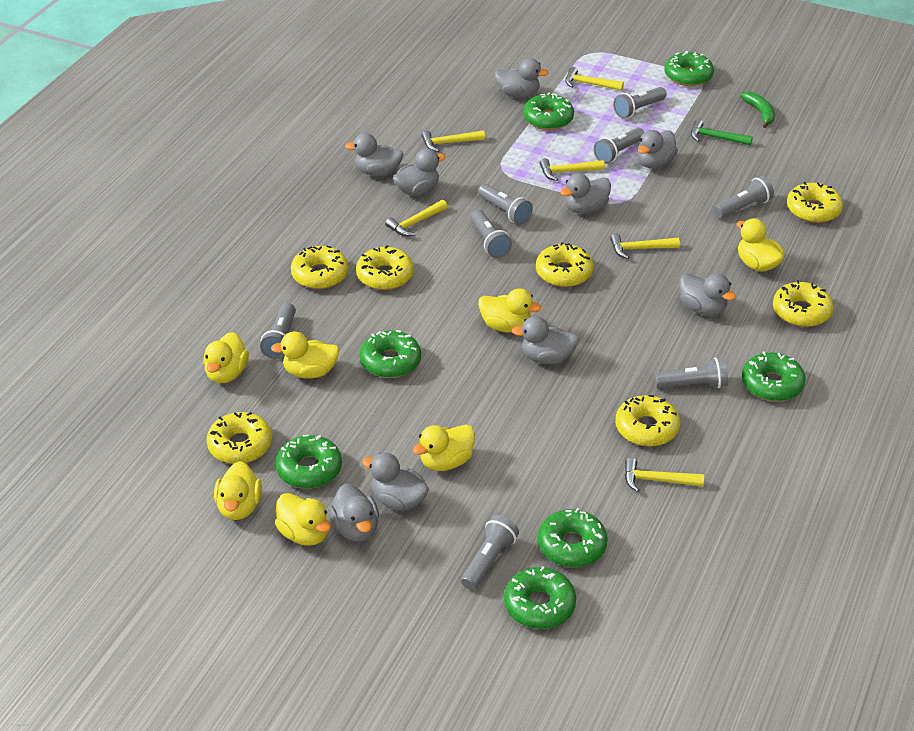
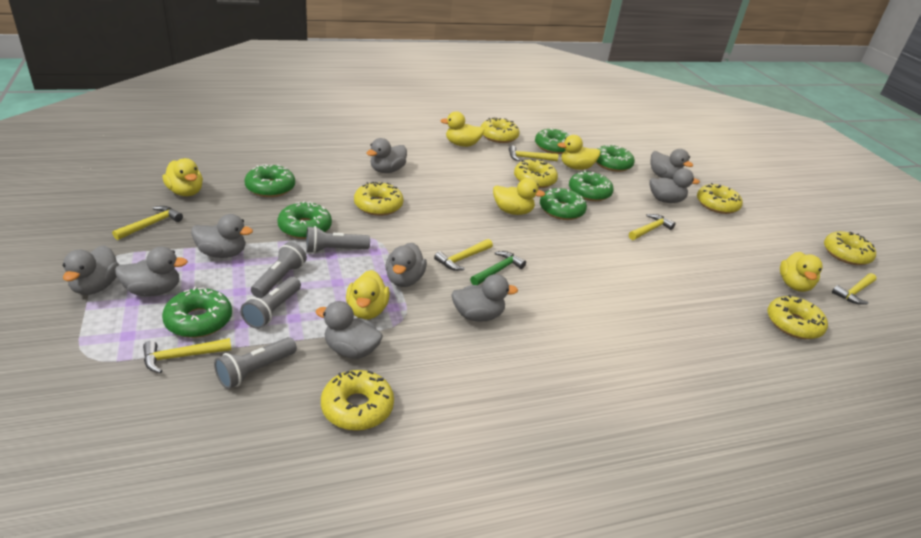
green banana: 1 -> 0
grey flashlight: 8 -> 4
yellow duck: 7 -> 6

